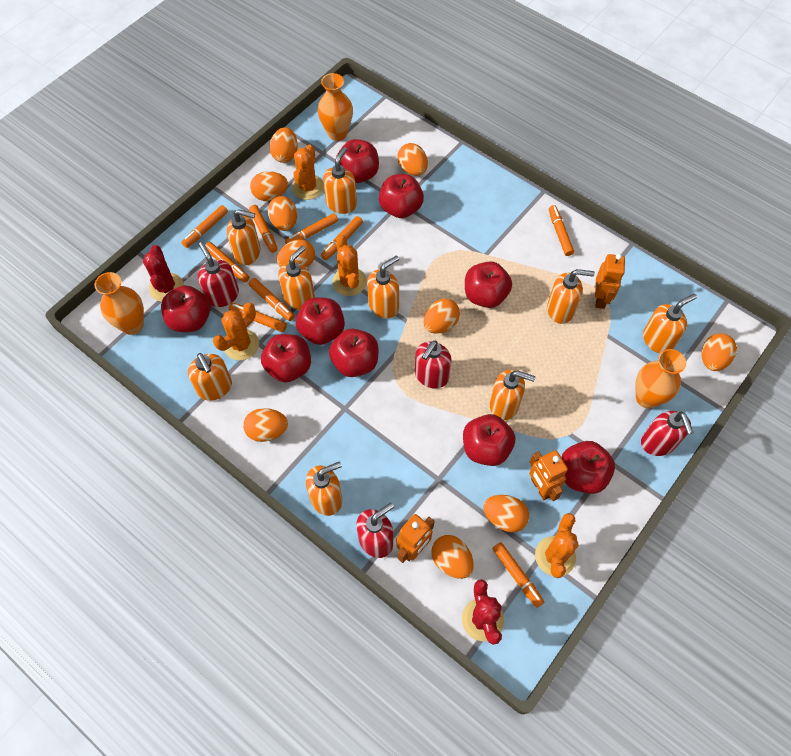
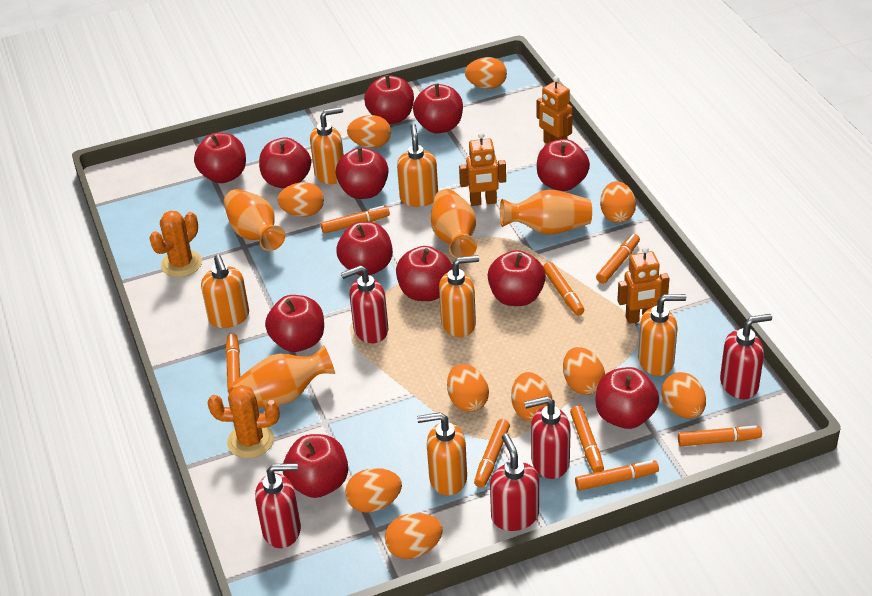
orange cactus: 4 -> 2
orange marker: 9 -> 8
orange soap dispenser: 9 -> 6
orange vase: 3 -> 4
red apple: 9 -> 12
red cactus: 2 -> 0
red soap dispenser: 4 -> 5

